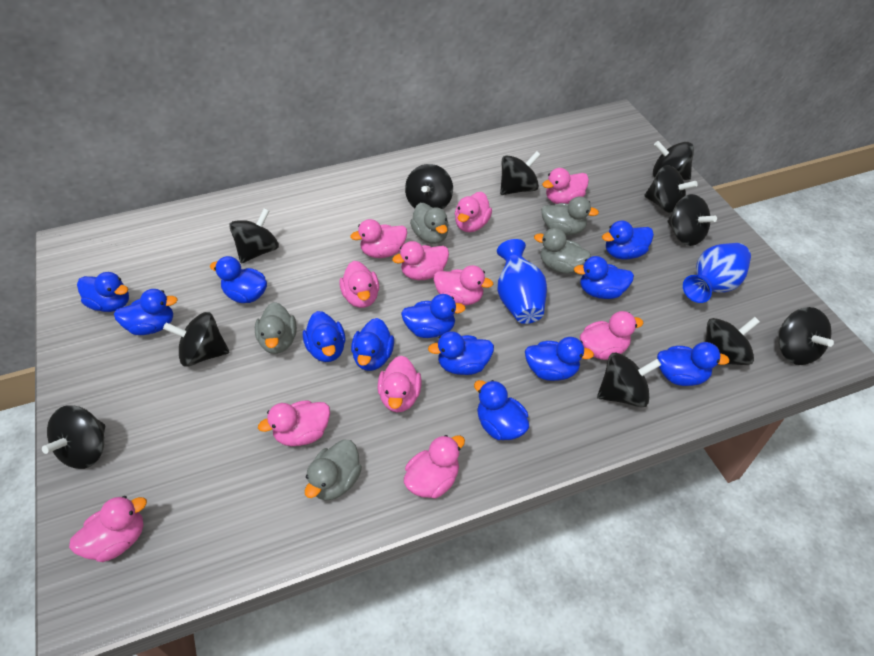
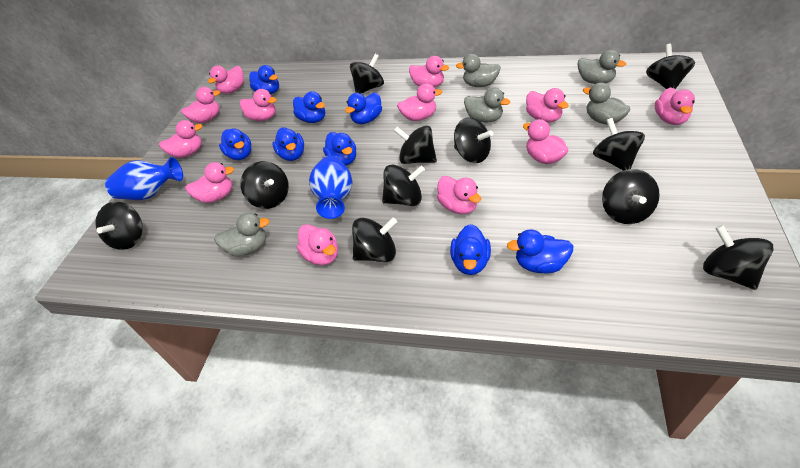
blue duck: 12 -> 8
pink duck: 11 -> 12

